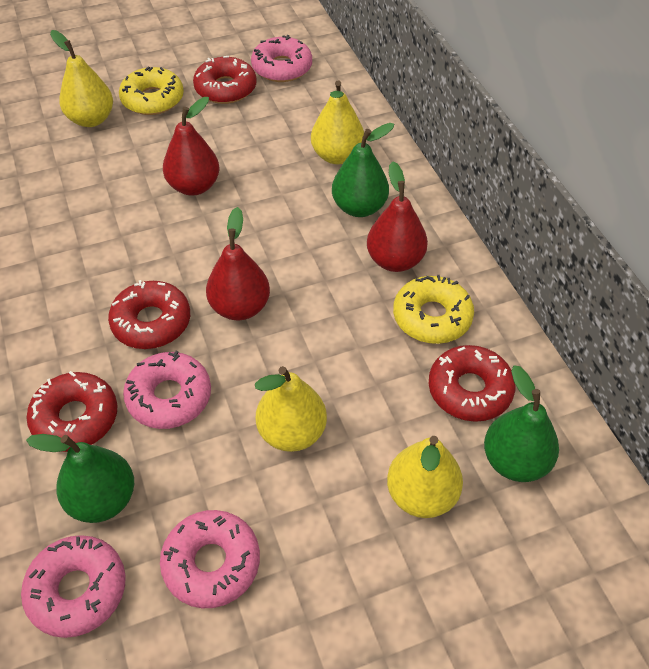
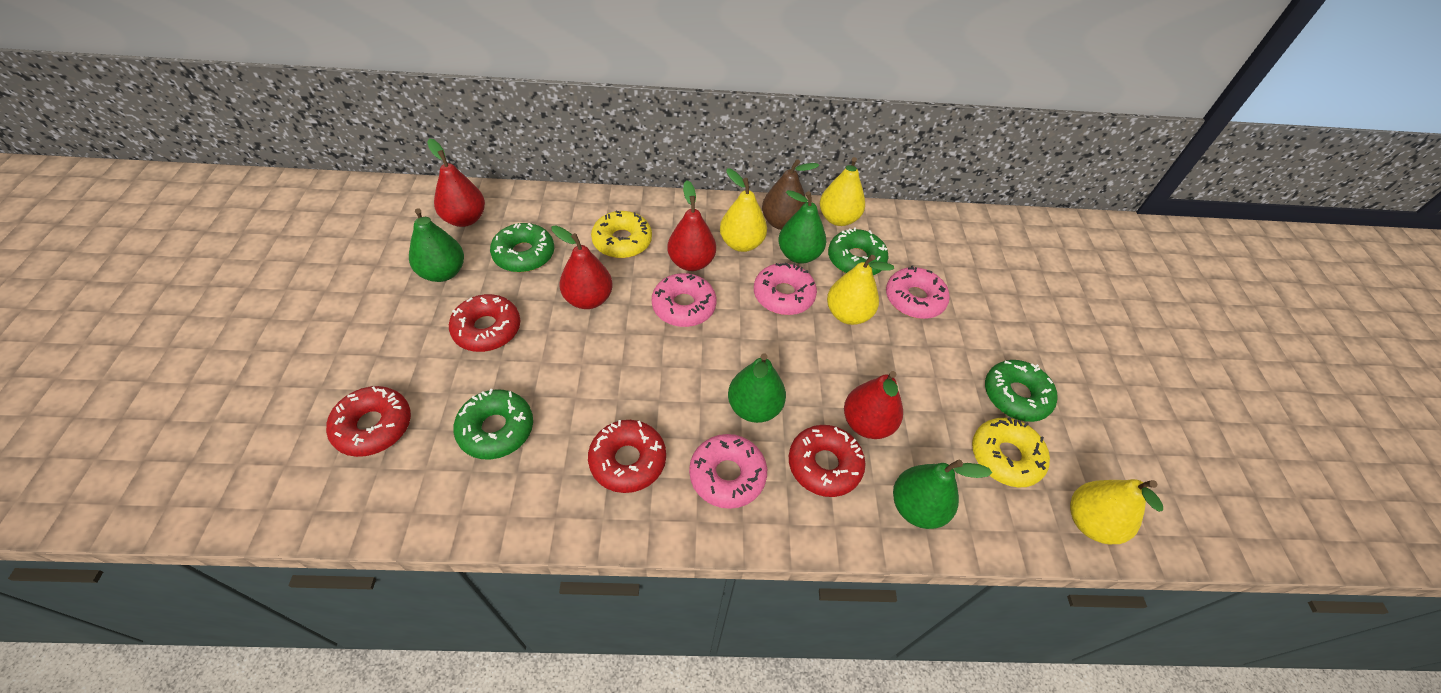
brown pear: 0 -> 1
green donut: 0 -> 4
green pear: 3 -> 4
red pear: 3 -> 4

